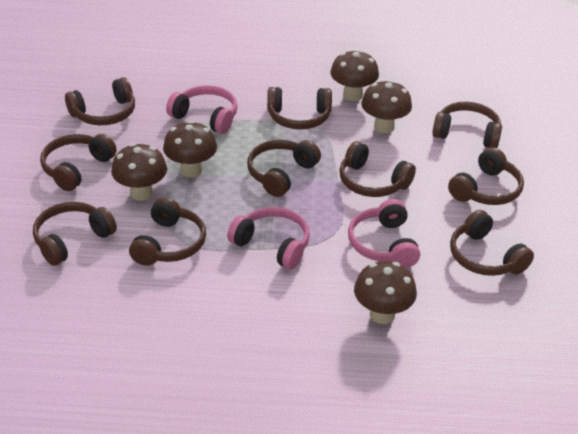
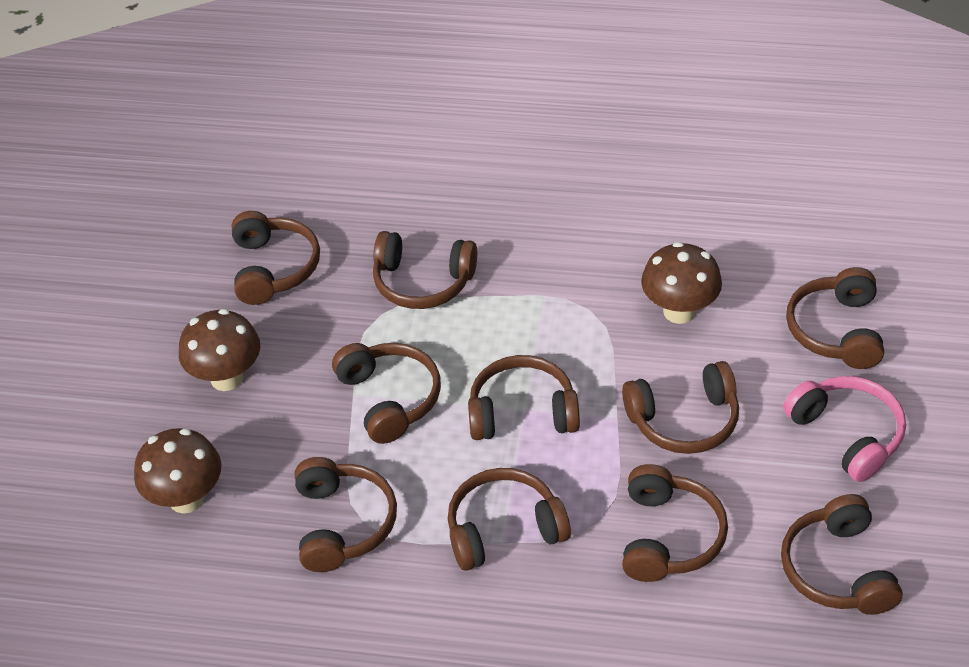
brown mushroom: 5 -> 3
pink headphones: 3 -> 1

